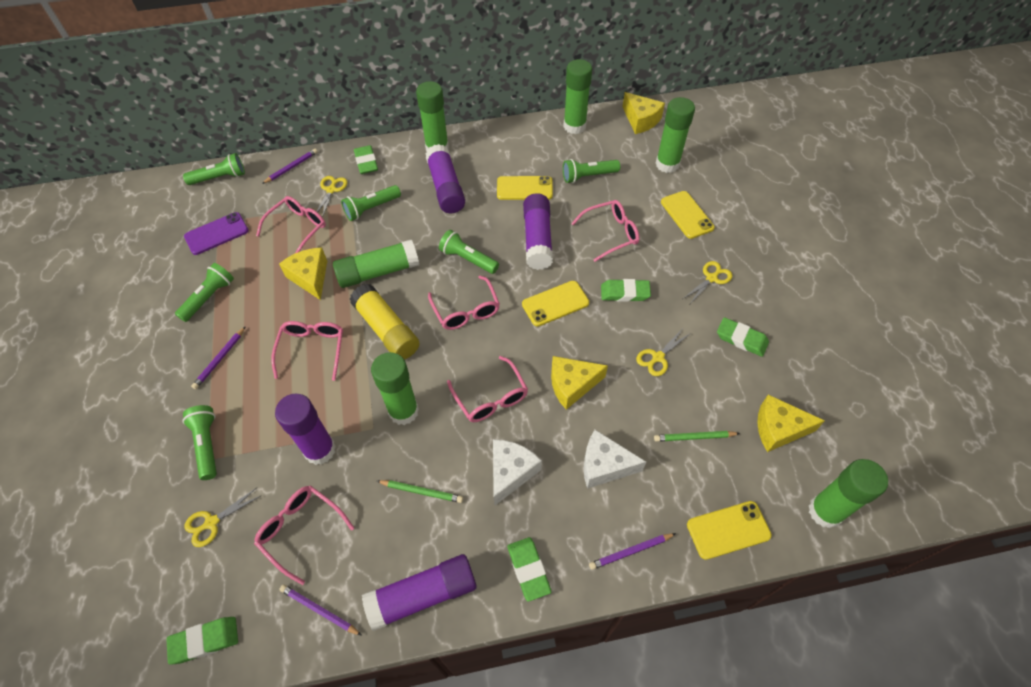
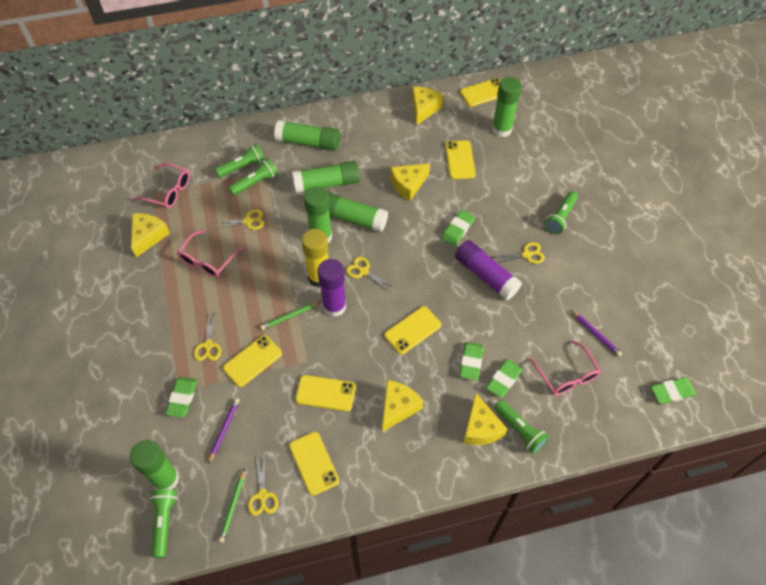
green flashlight: 6 -> 5
pink glasses: 6 -> 3
purple glue stick: 4 -> 2
purple pencil: 4 -> 2
purple phone: 1 -> 0
white cheese: 2 -> 0
yellow cheese: 4 -> 5
yellow phone: 4 -> 6
yellow scissors: 4 -> 5

